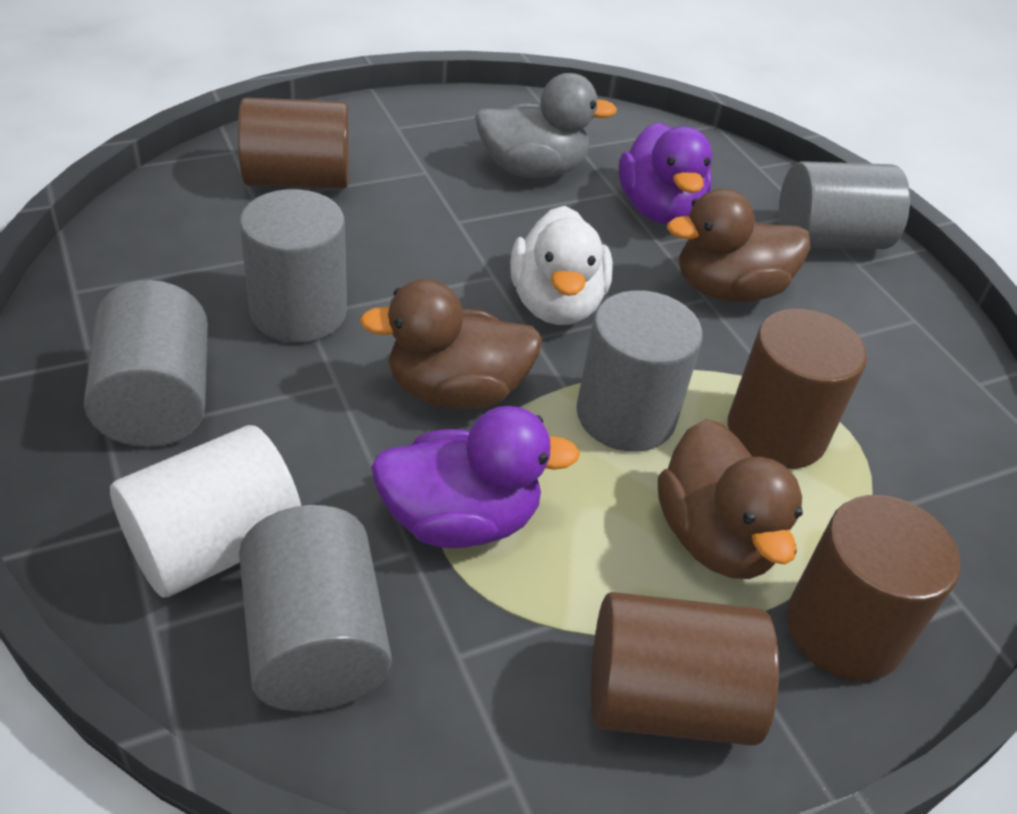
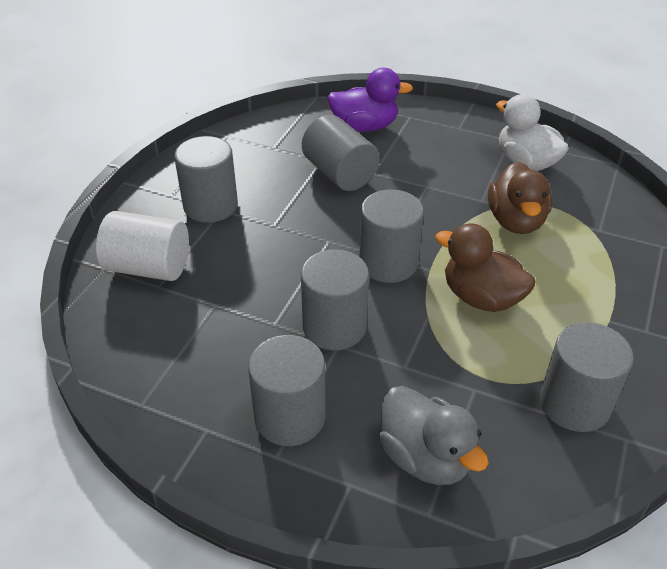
brown cylinder: 4 -> 0
brown duck: 3 -> 2
grey cylinder: 5 -> 6
purple duck: 2 -> 1

